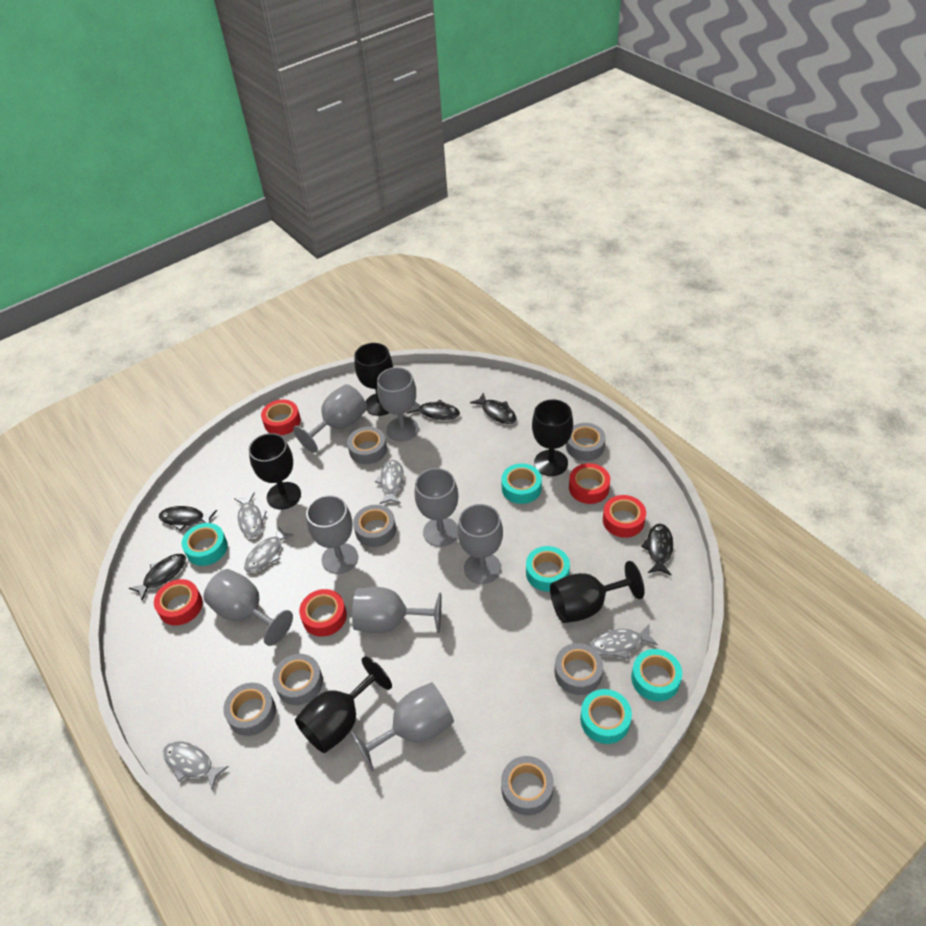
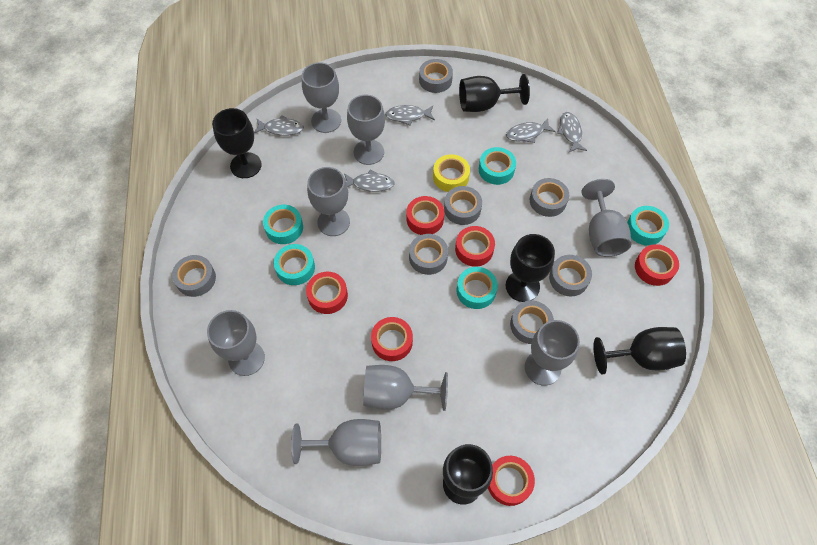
black fish: 5 -> 0
red tape: 5 -> 6
yellow tape: 0 -> 1

